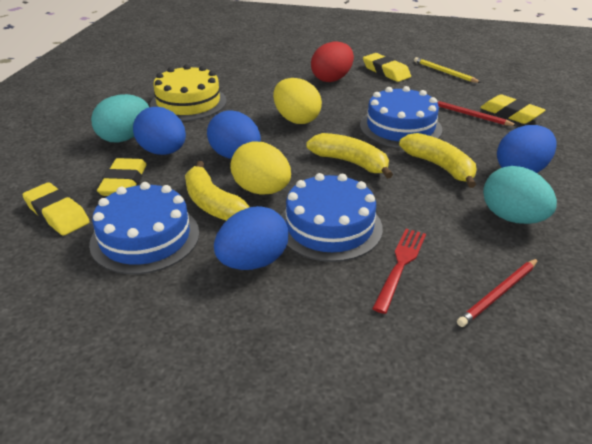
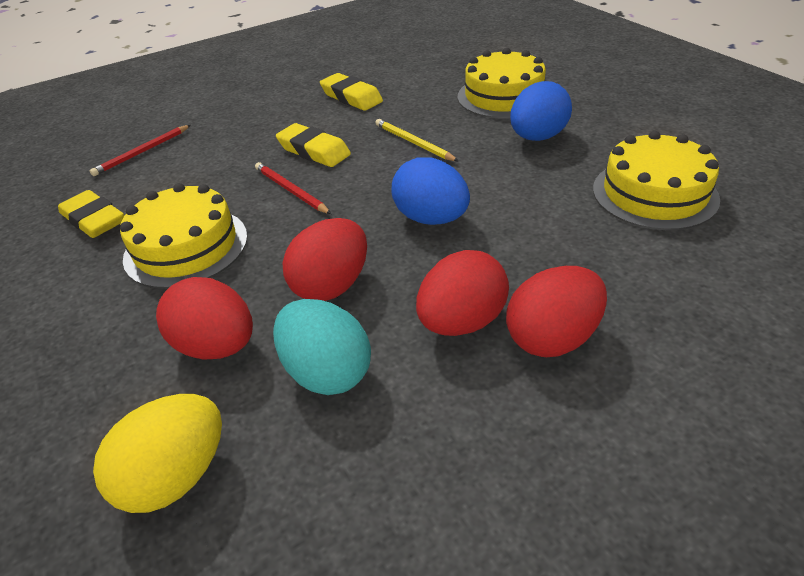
blue cake: 3 -> 0
blue egg: 4 -> 2
red egg: 1 -> 4
red fork: 1 -> 0
turquoise egg: 2 -> 1
yellow banana: 3 -> 0
yellow cake: 1 -> 3
yellow egg: 2 -> 1
yellow eraser: 4 -> 3

